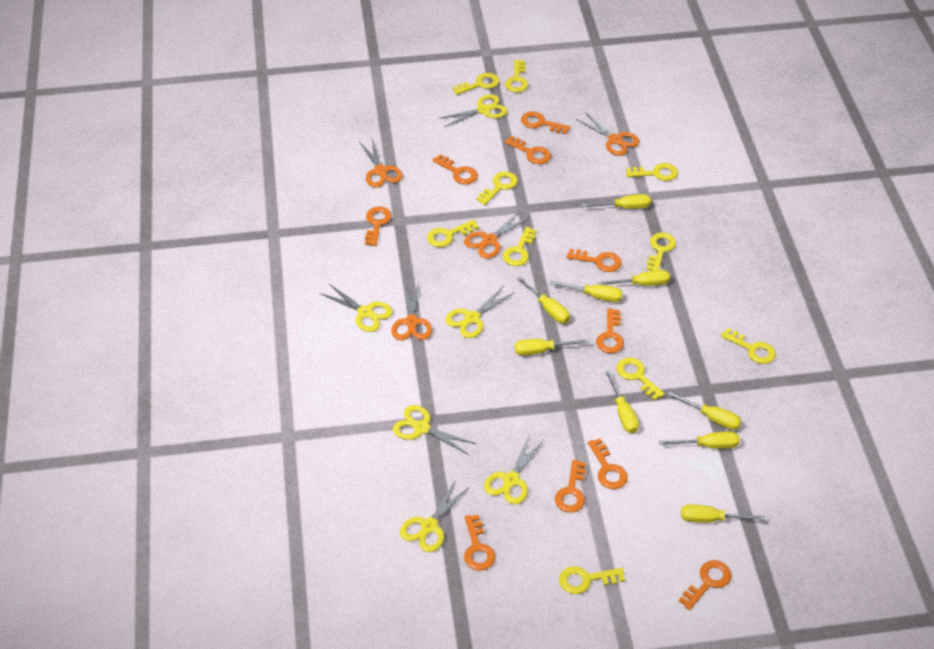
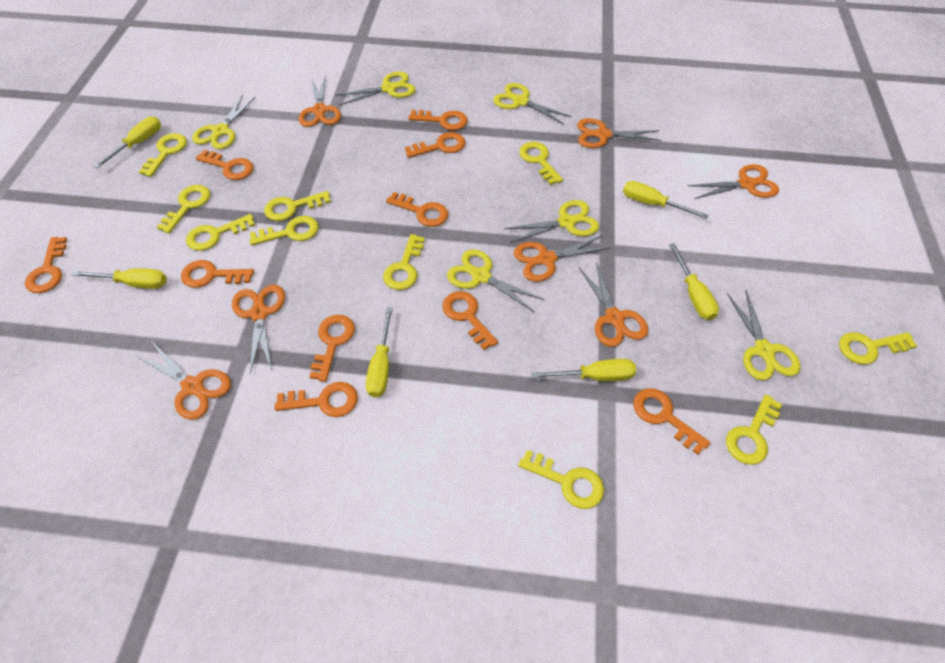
orange scissors: 4 -> 7
yellow screwdriver: 9 -> 6

